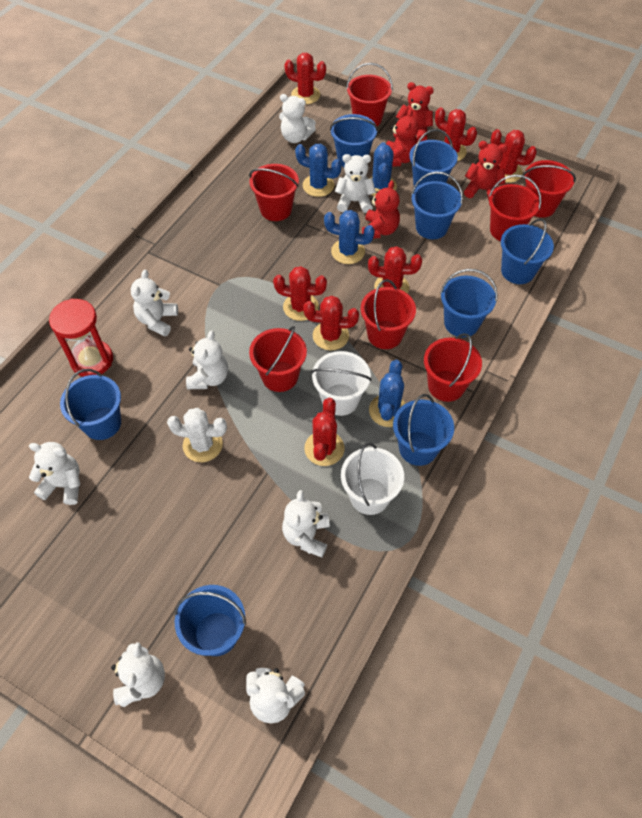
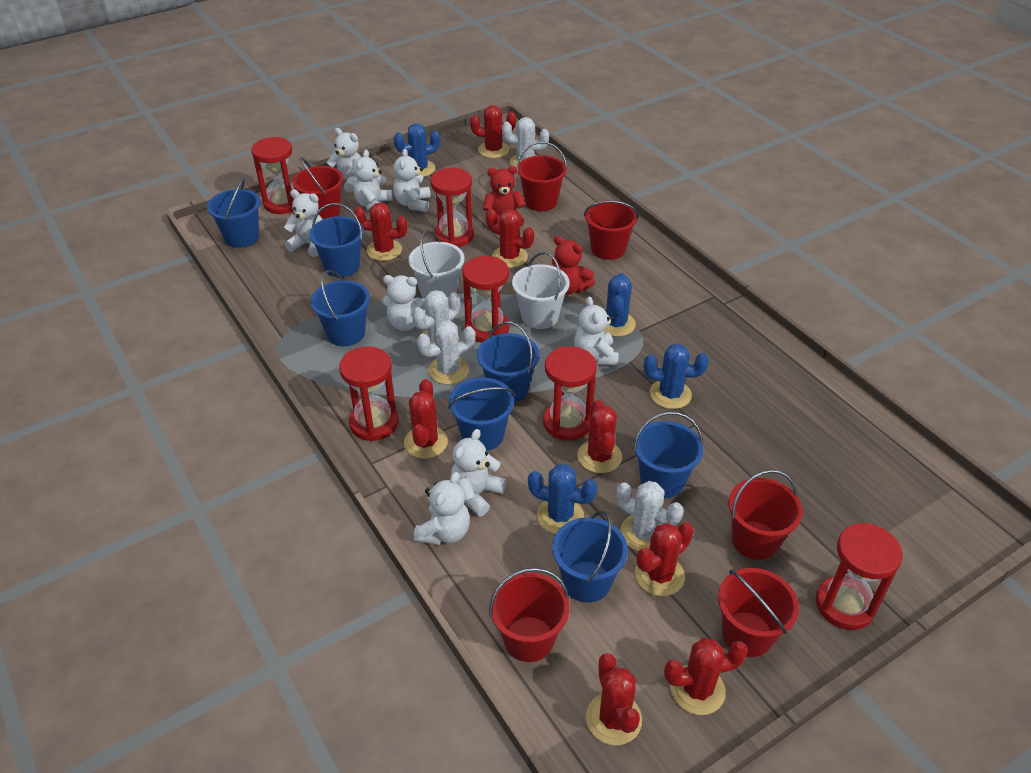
blue bucket: 8 -> 7
red bucket: 7 -> 6
red cactus: 7 -> 8
red hourglass: 1 -> 6
red teddy bear: 4 -> 2
white cactus: 1 -> 4

